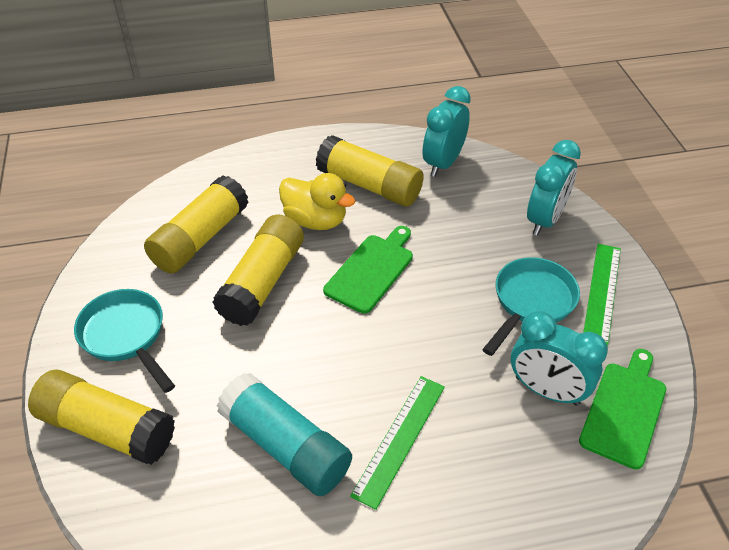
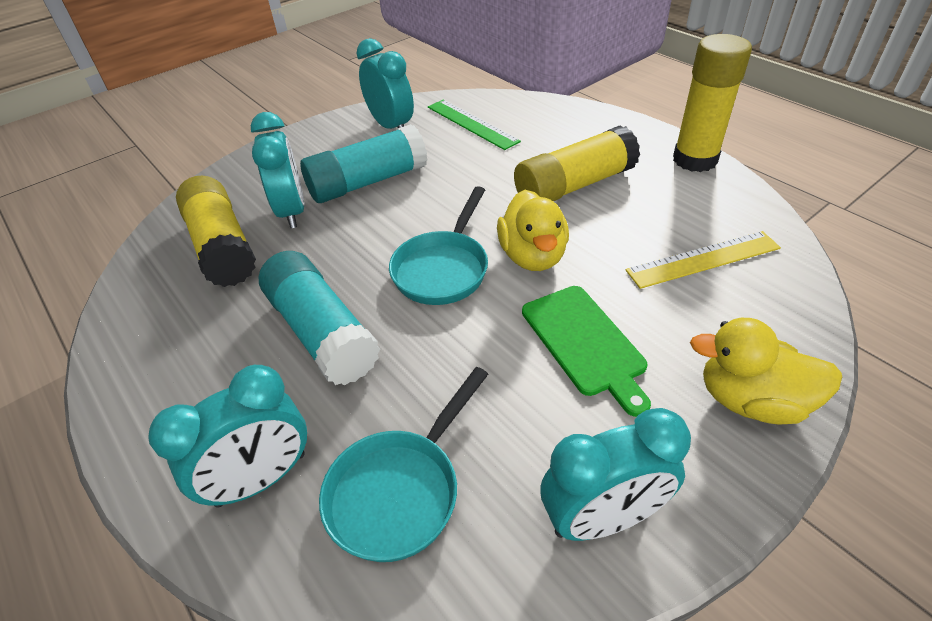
green cutting board: 2 -> 1
green ruler: 2 -> 1
turquoise clock: 3 -> 4
turquoise glue stick: 1 -> 2
yellow duck: 1 -> 2
yellow glue stick: 4 -> 3
yellow ruler: 0 -> 1

